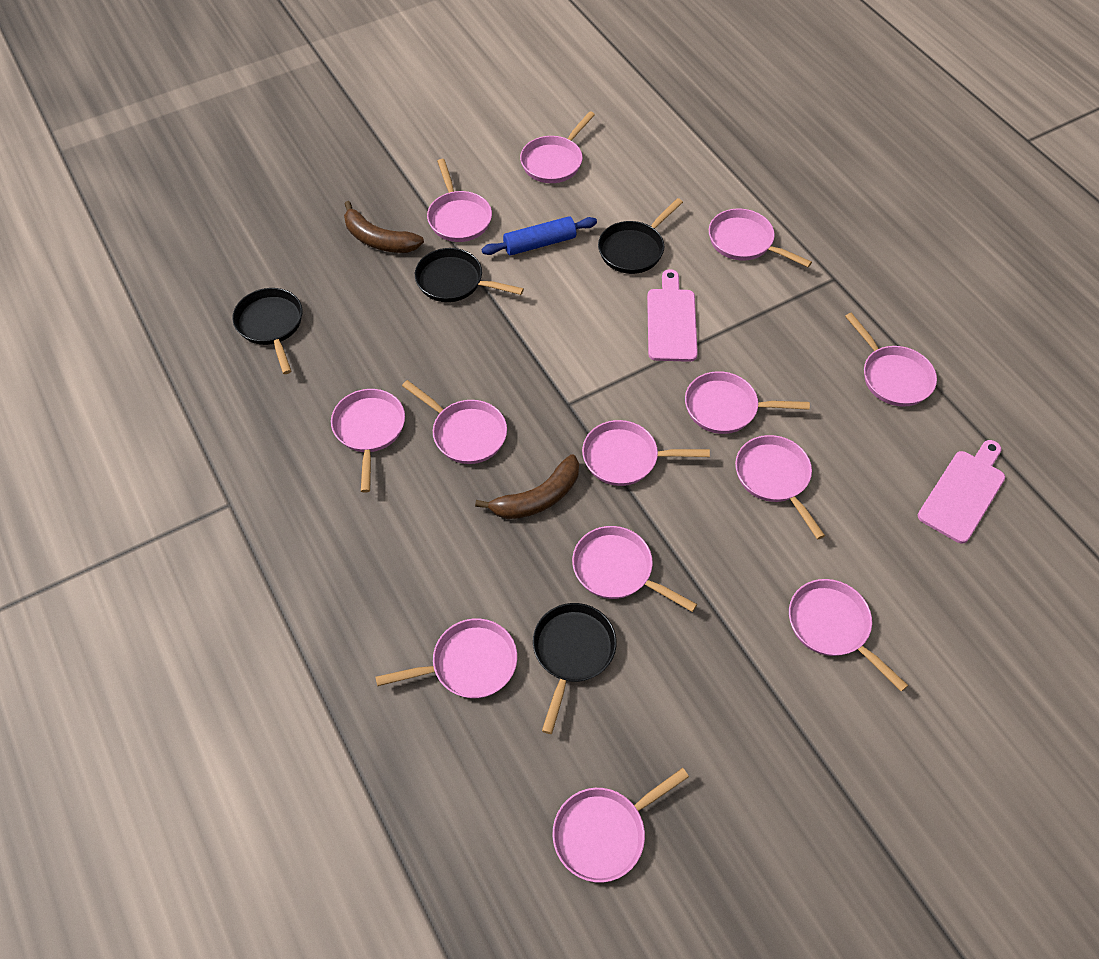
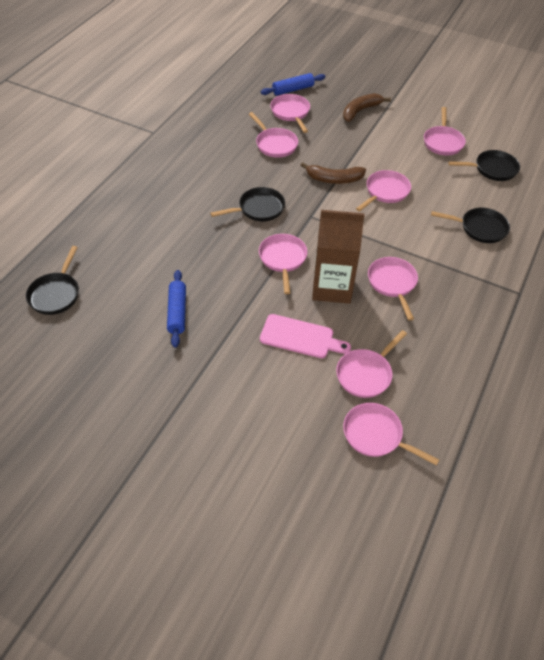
blue rolling pin: 1 -> 2
brown carton: 0 -> 1
pink cutting board: 2 -> 1
pink pan: 13 -> 8

